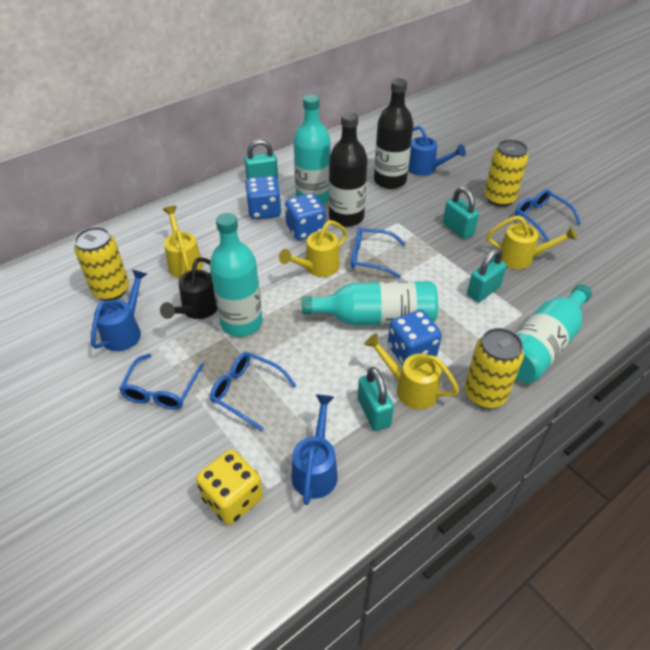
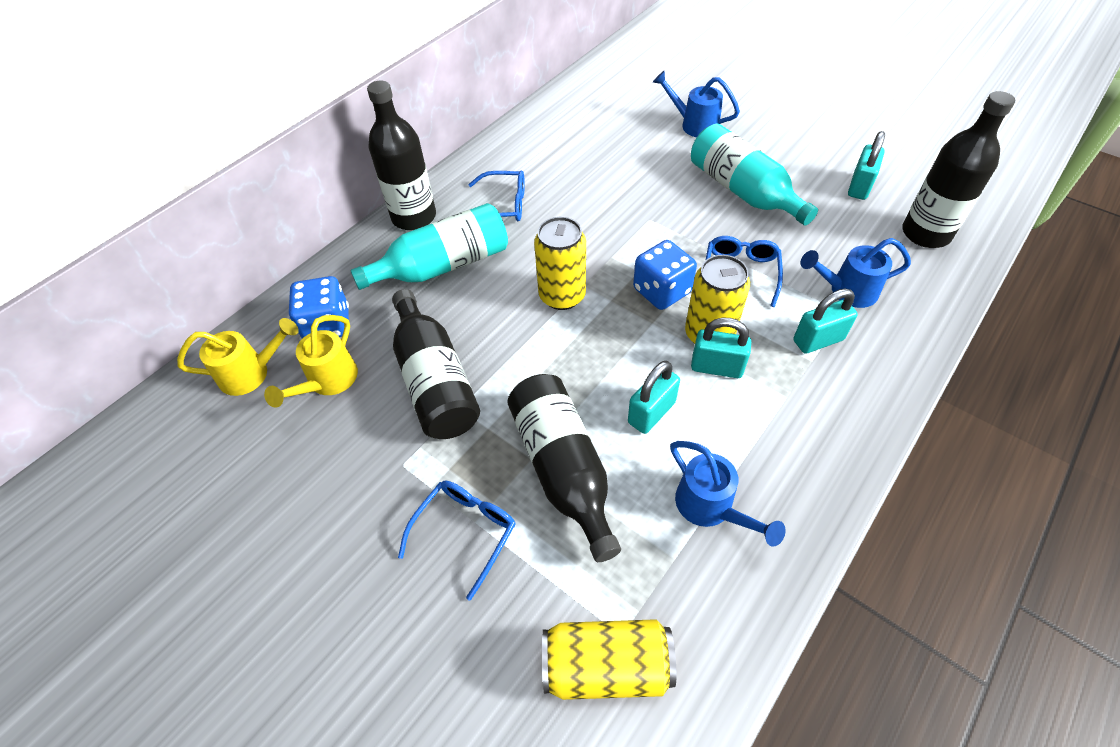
black bottle: 2 -> 4
black watering can: 1 -> 0
blue dice: 3 -> 2
blue glasses: 4 -> 3
turquoise bottle: 4 -> 2
yellow dice: 1 -> 0
yellow watering can: 4 -> 2

